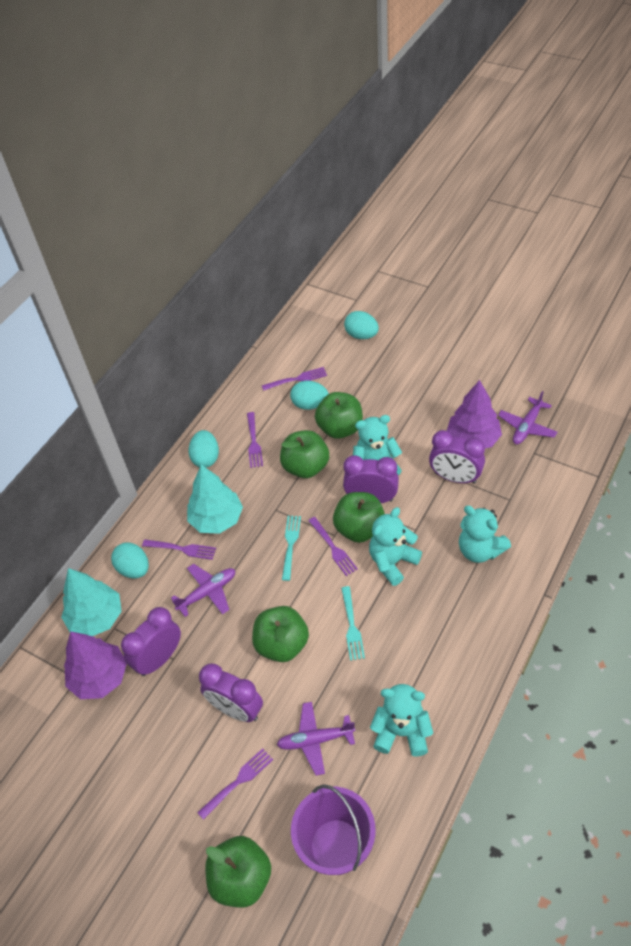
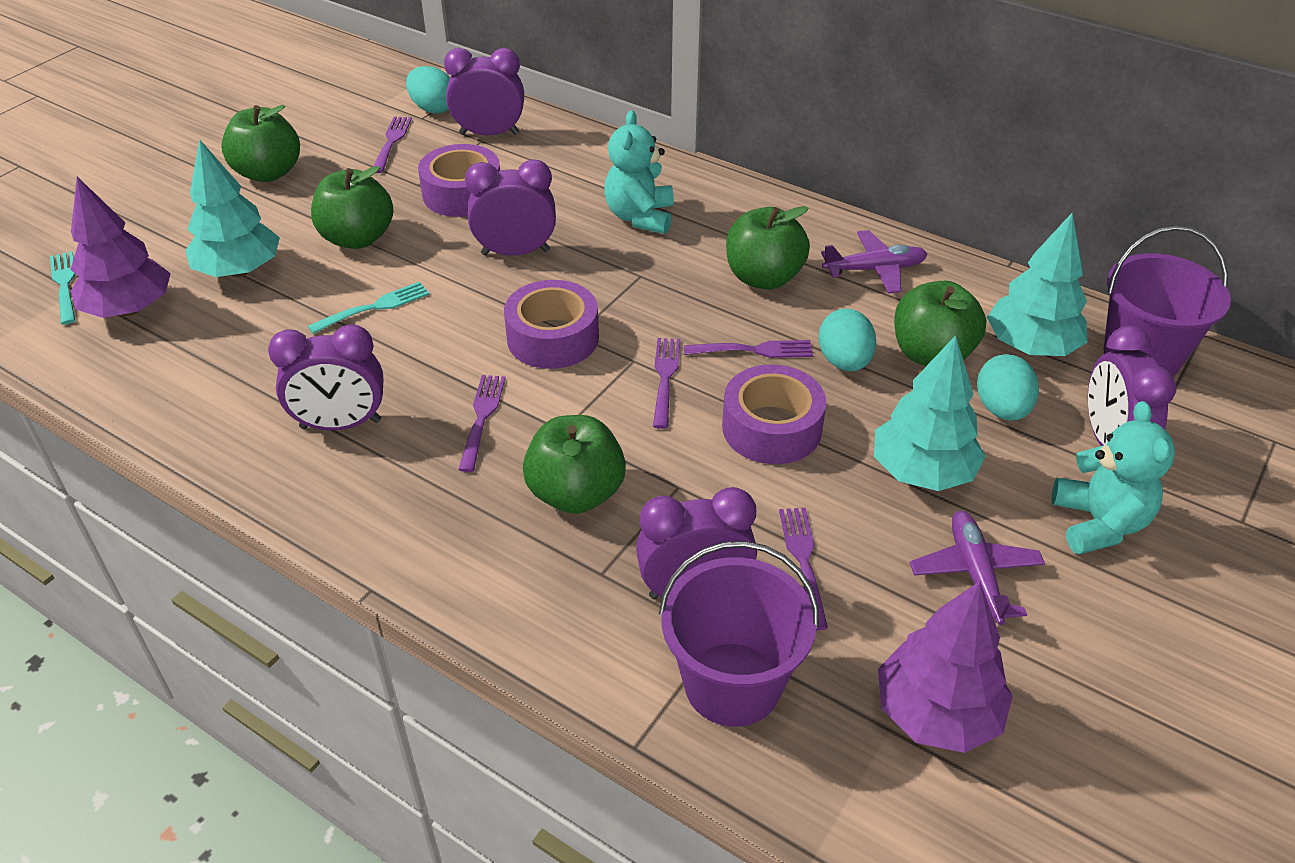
purple bucket: 1 -> 2
purple clock: 4 -> 5
purple plane: 3 -> 2
purple tape: 0 -> 3
turquoise egg: 4 -> 3
turquoise teddy bear: 4 -> 2
turquoise tree: 2 -> 3

